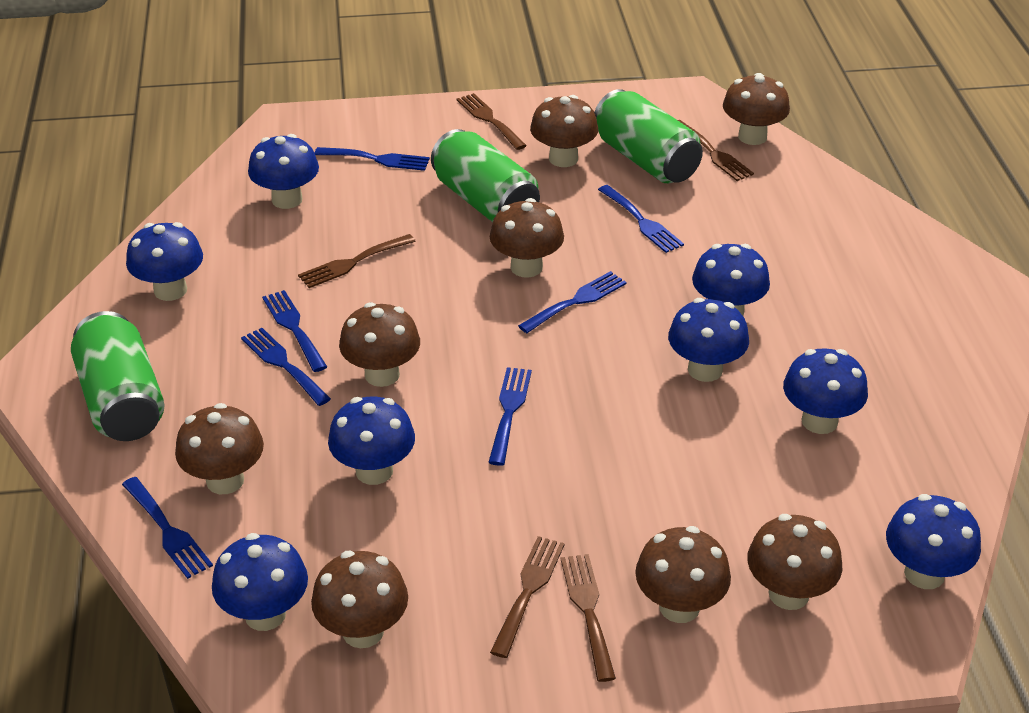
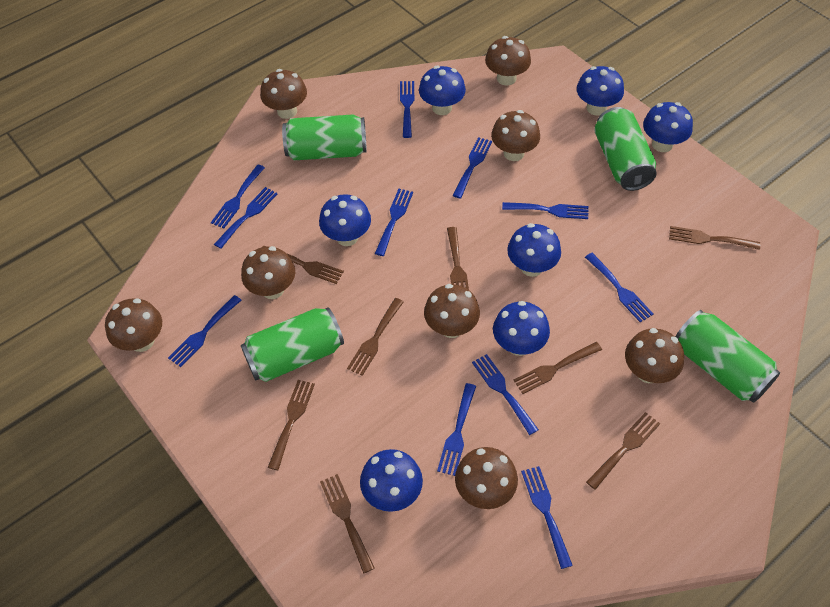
blue fork: 7 -> 11
blue mushroom: 8 -> 7
brown fork: 5 -> 8
green can: 3 -> 4

